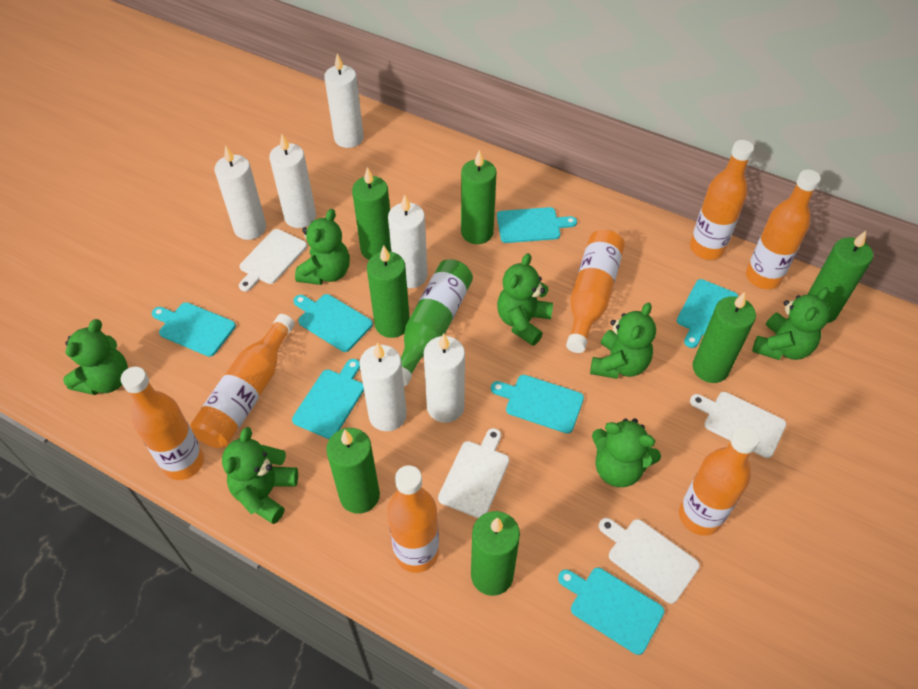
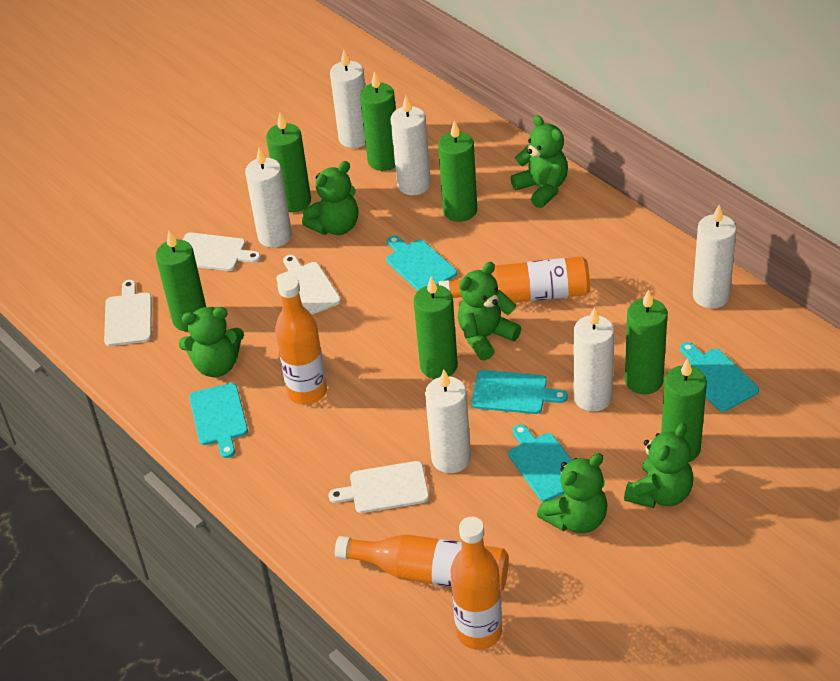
green bottle: 1 -> 0
green teddy bear: 7 -> 6
orange bottle: 7 -> 4
turquoise cutting board: 7 -> 5

